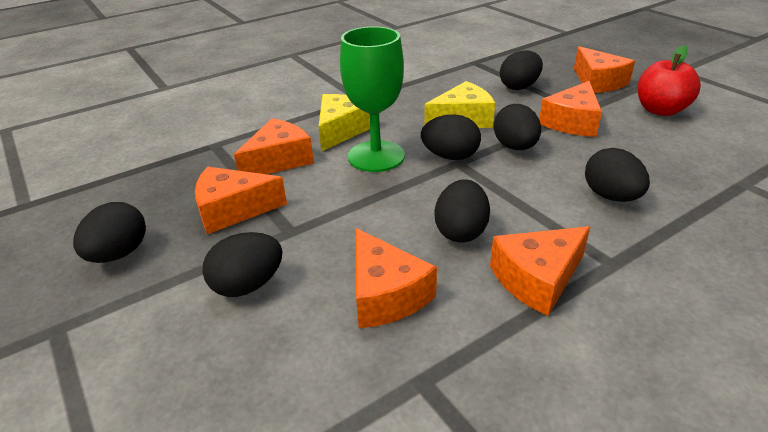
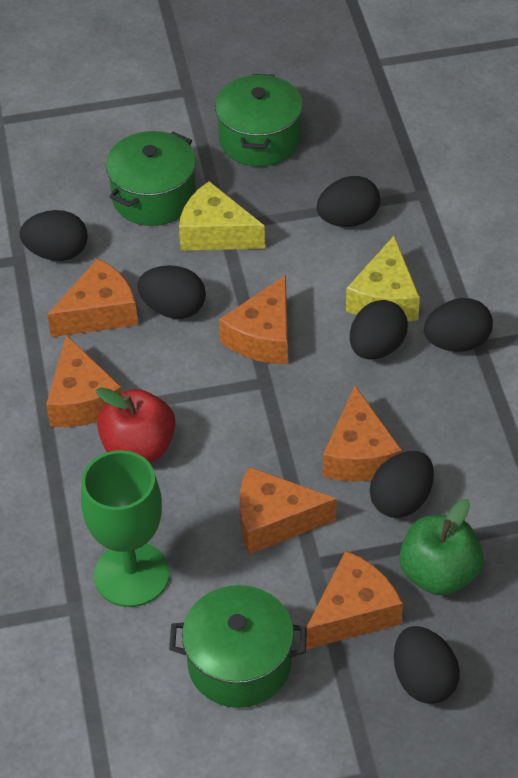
green apple: 0 -> 1
green pot: 0 -> 3

